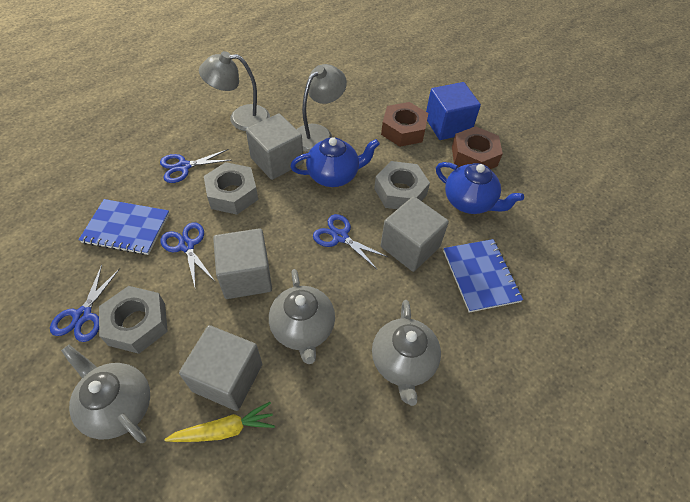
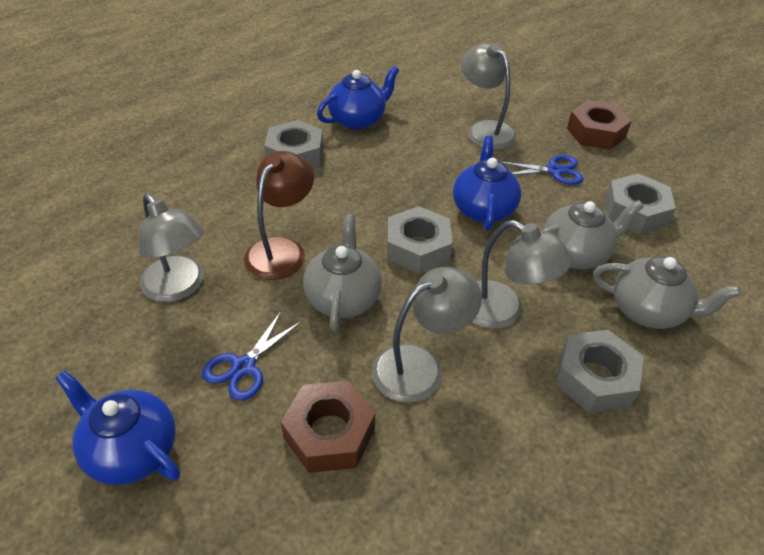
blue cube: 1 -> 0
blue notebook: 2 -> 0
blue scissors: 4 -> 2
blue teapot: 2 -> 3
brown lamp: 0 -> 1
grey cube: 4 -> 0
grey lamp: 2 -> 4
grey nut: 3 -> 4
yellow carrot: 1 -> 0

